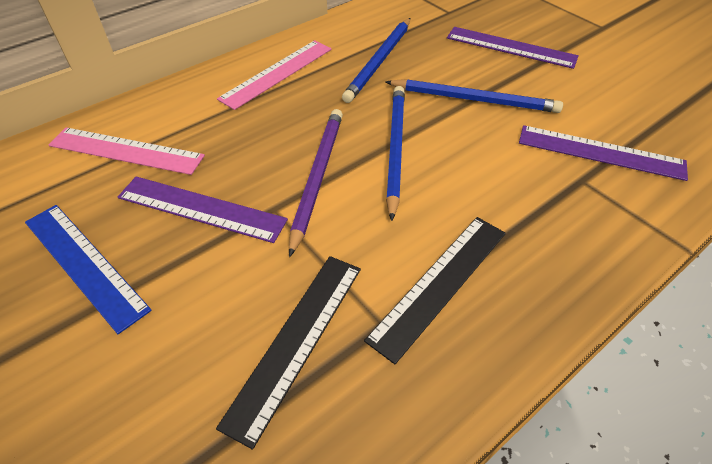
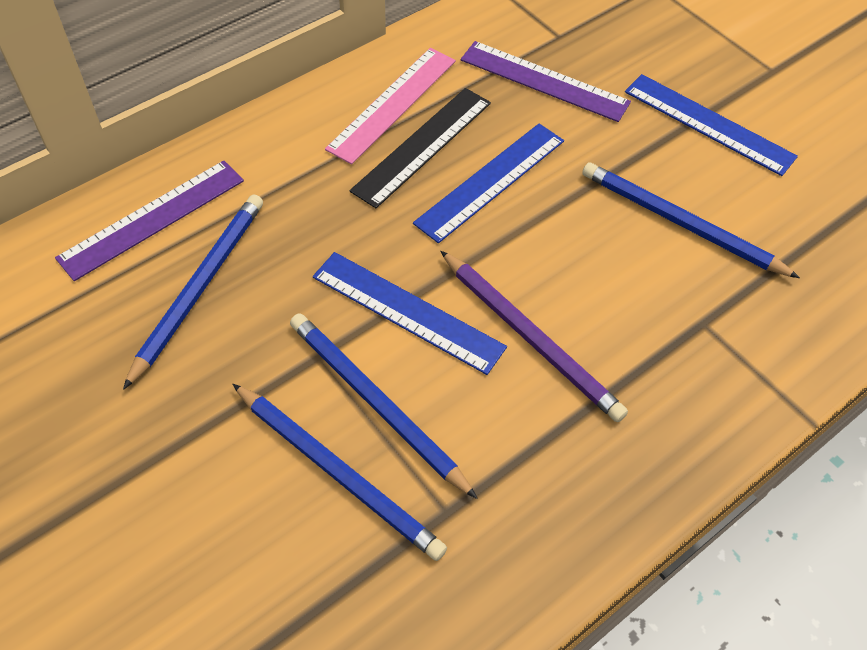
black ruler: 2 -> 1
blue pencil: 3 -> 4
blue ruler: 1 -> 3
pink ruler: 2 -> 1
purple ruler: 3 -> 2

